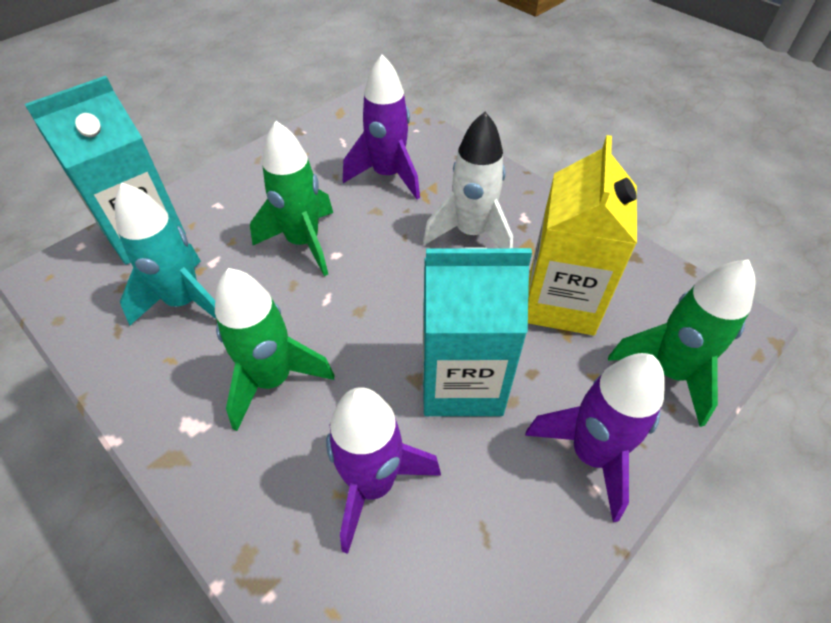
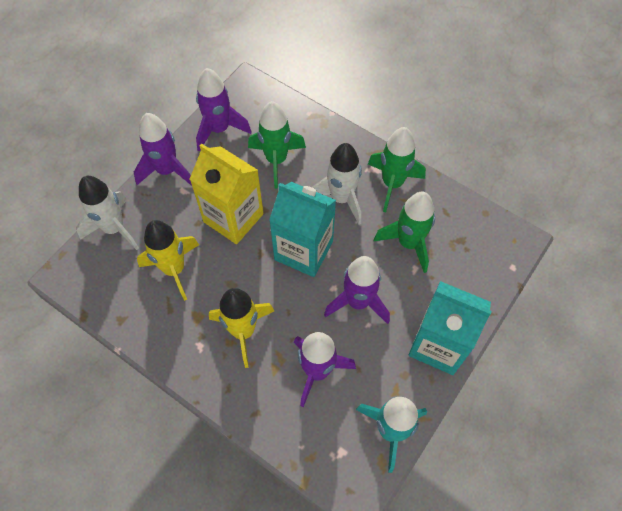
purple rocket: 3 -> 4
white rocket: 1 -> 2
yellow rocket: 0 -> 2

